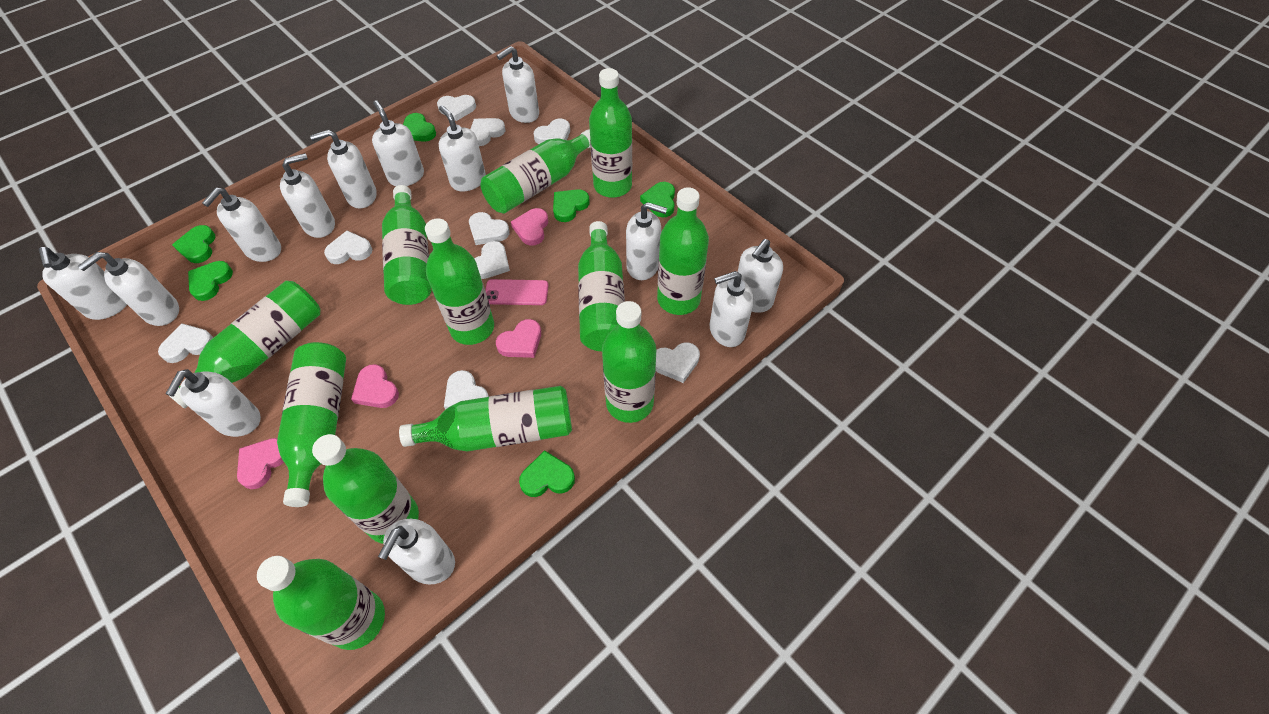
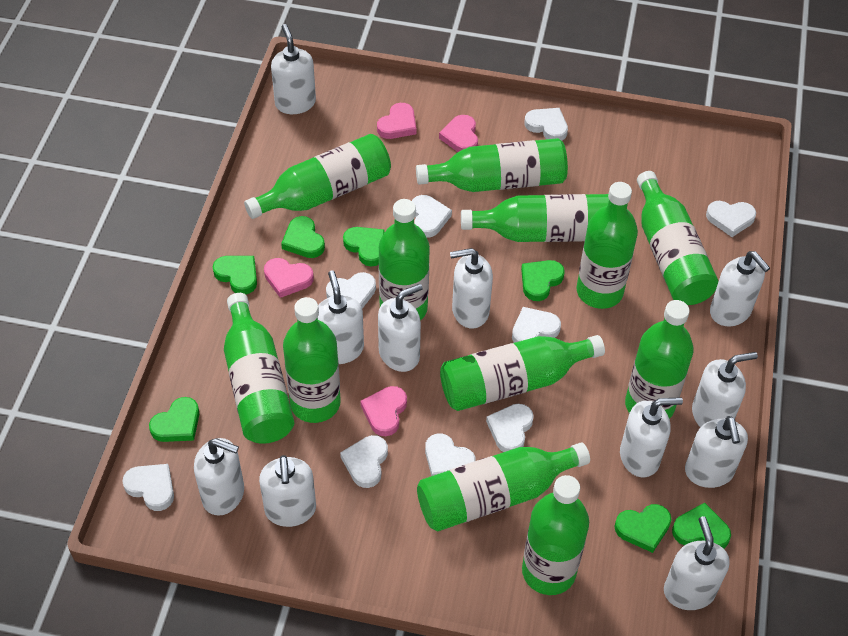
green heart: 6 -> 7
pink phone: 1 -> 0
white soap dispenser: 13 -> 11

